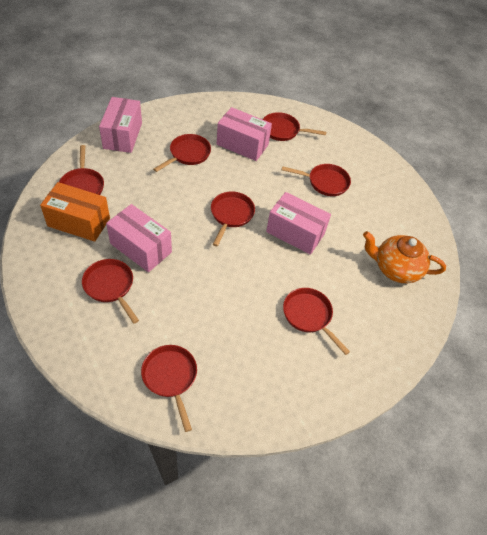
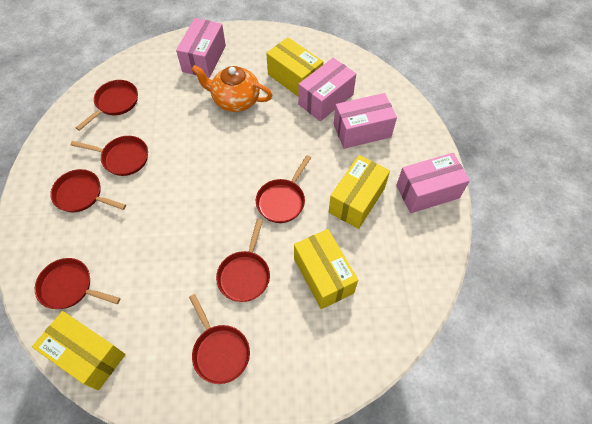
orange box: 1 -> 0
red pan: 8 -> 7
yellow box: 0 -> 4

